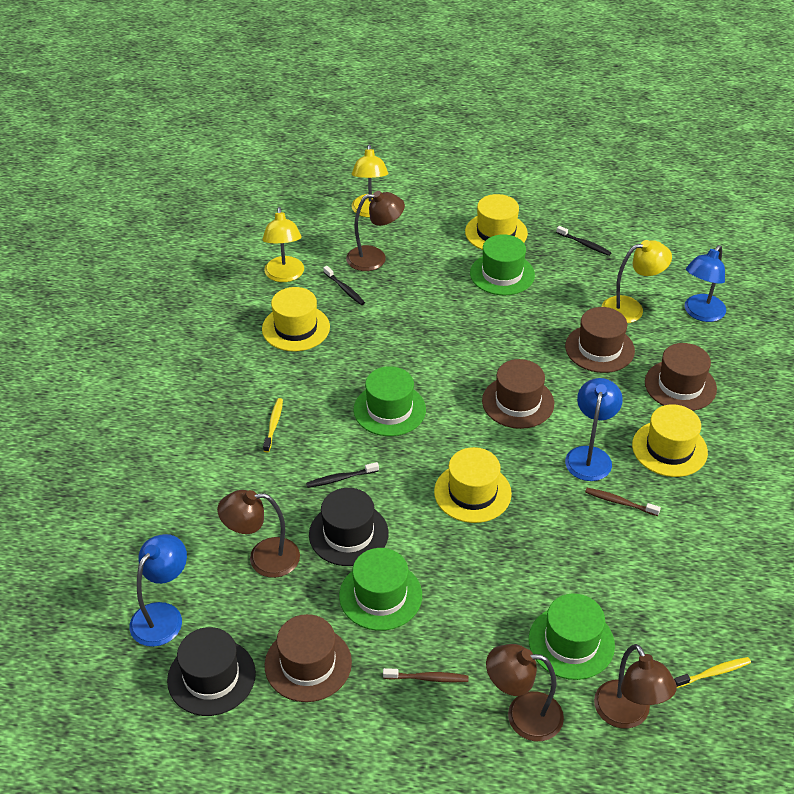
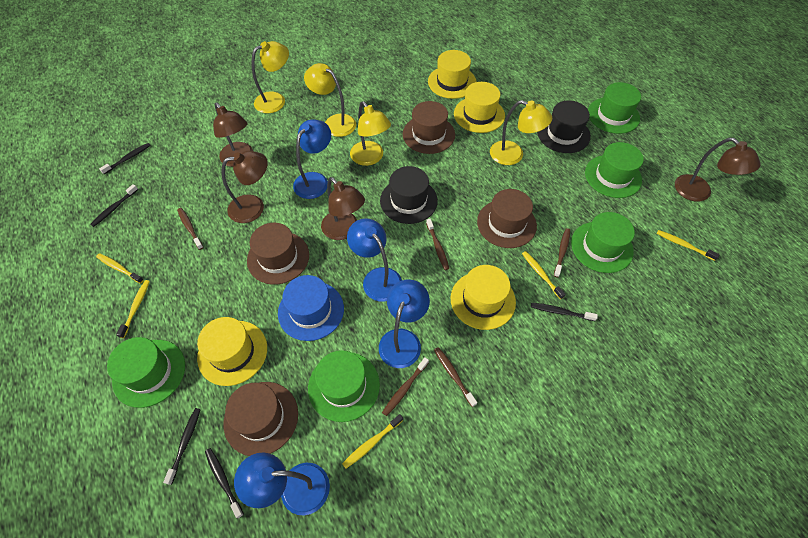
black toothbrush: 3 -> 5
blue hat: 0 -> 1
blue lamp: 3 -> 4
brown toothbrush: 2 -> 5
green hat: 4 -> 5
yellow lamp: 3 -> 4
yellow toothbrush: 2 -> 5

